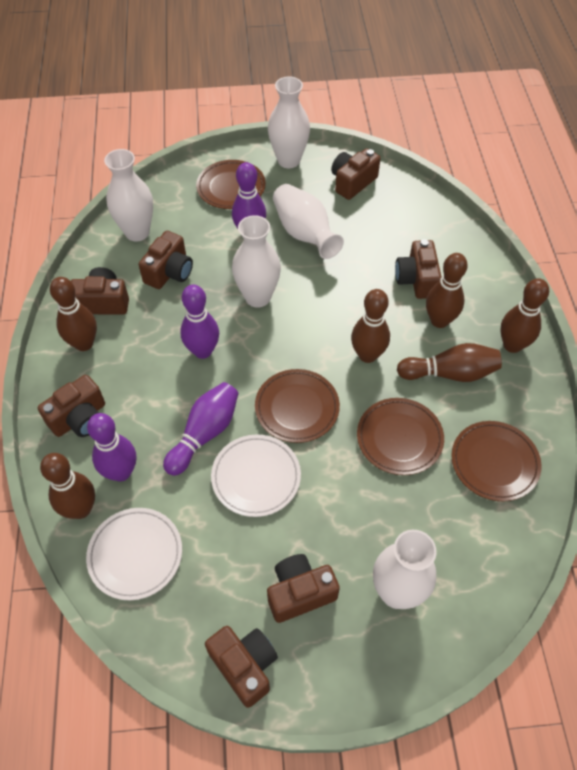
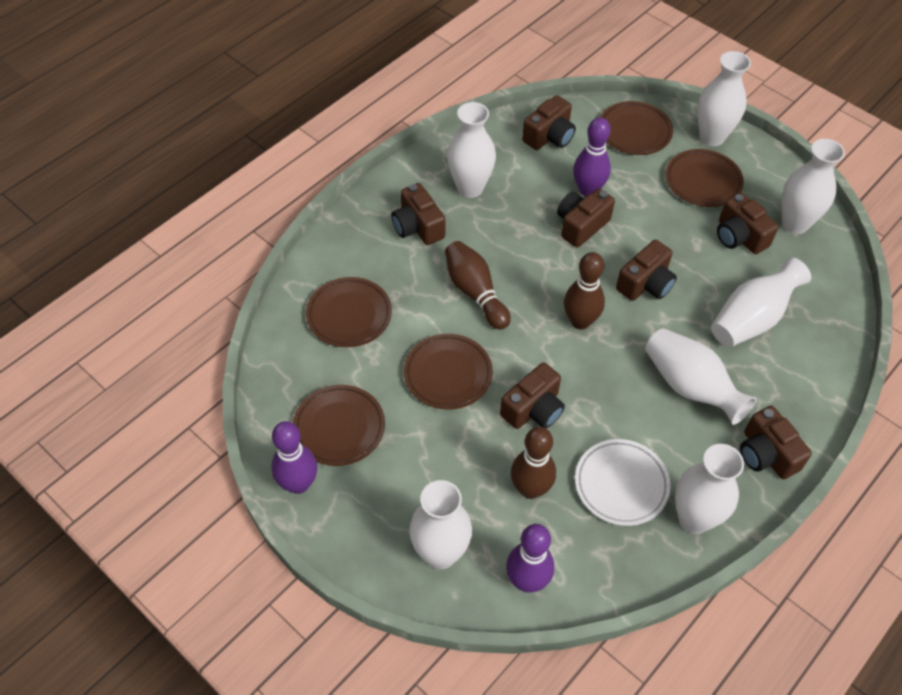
brown bowling pin: 6 -> 3
brown plate: 4 -> 5
purple bowling pin: 4 -> 3
white plate: 2 -> 1
white vase: 5 -> 7

